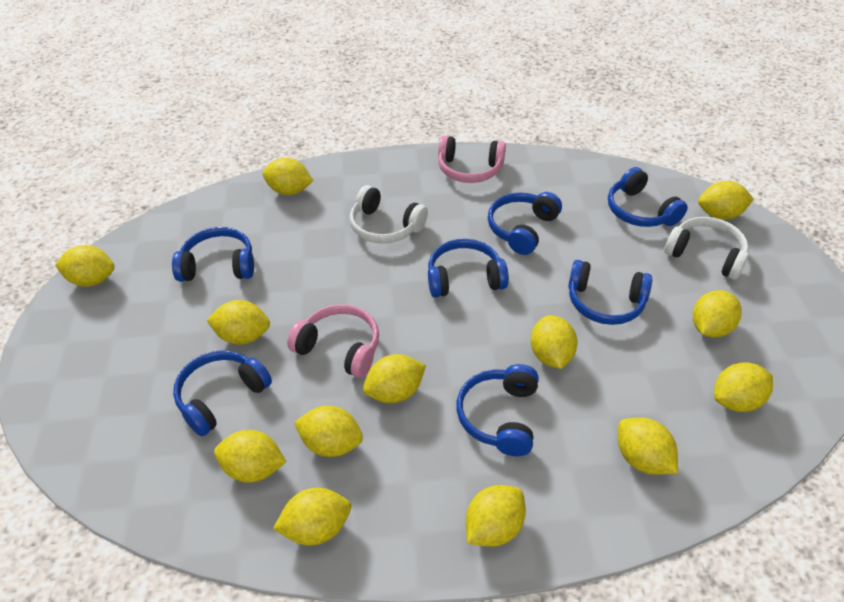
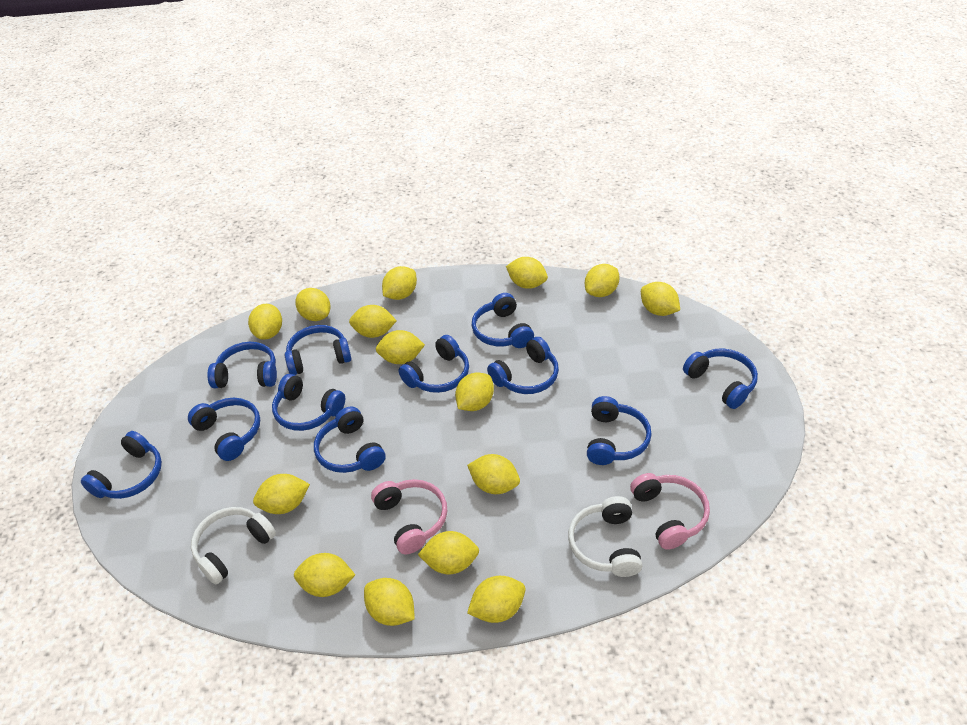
blue headphones: 7 -> 11
yellow lemon: 13 -> 15

